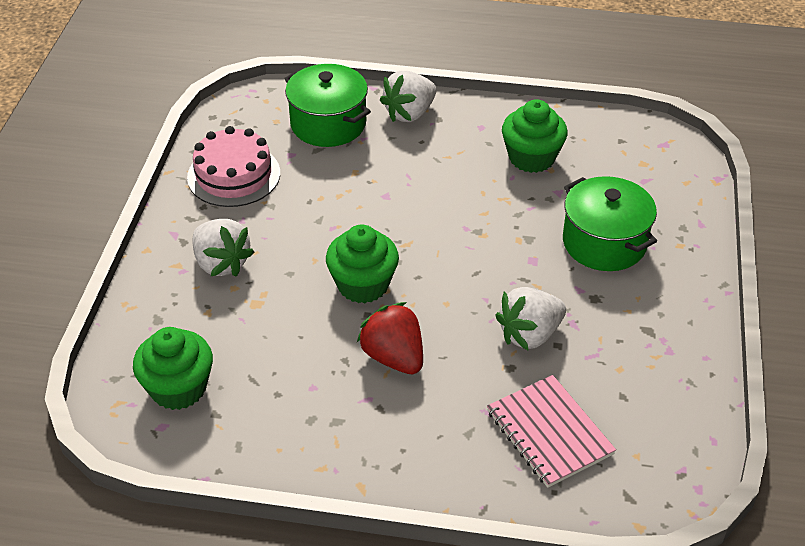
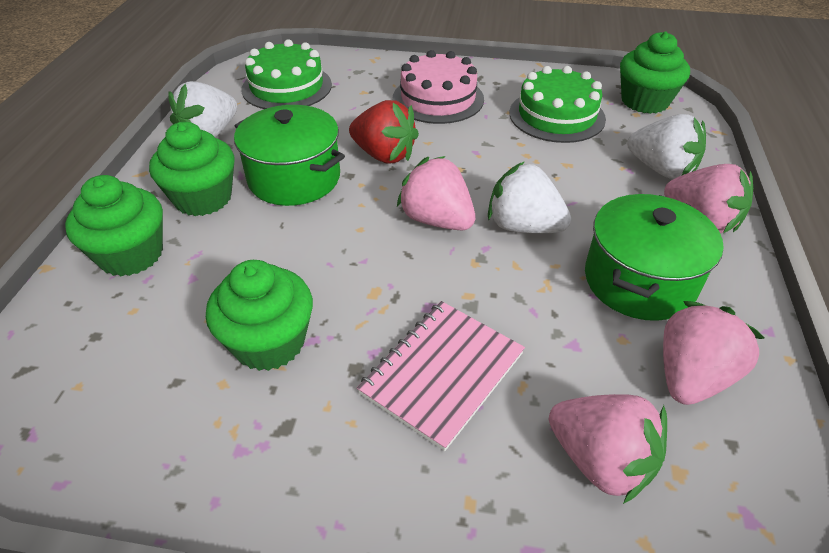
green cake: 0 -> 2
green cupcake: 3 -> 4
pink strawberry: 0 -> 4

